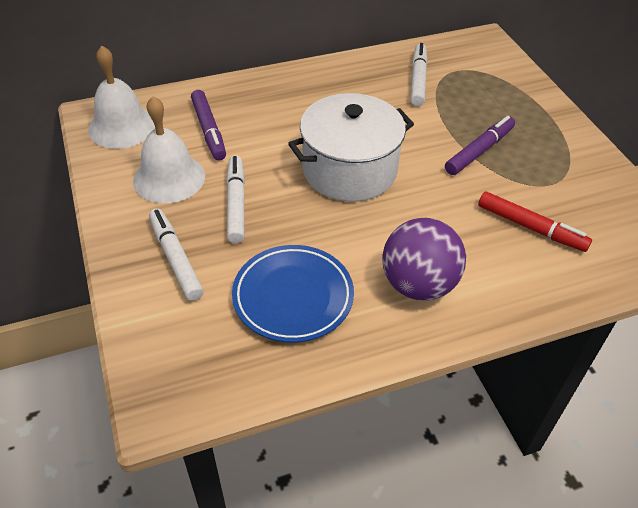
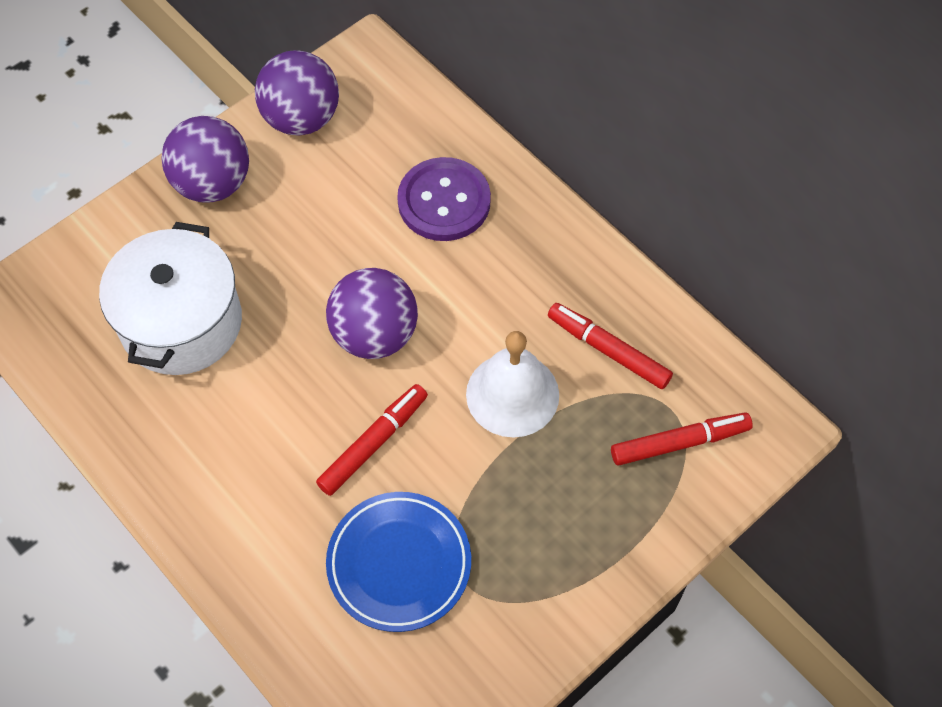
purple ball: 1 -> 3
purple button: 0 -> 1
purple marker: 2 -> 0
red marker: 1 -> 3
white bell: 2 -> 1
white marker: 3 -> 0

